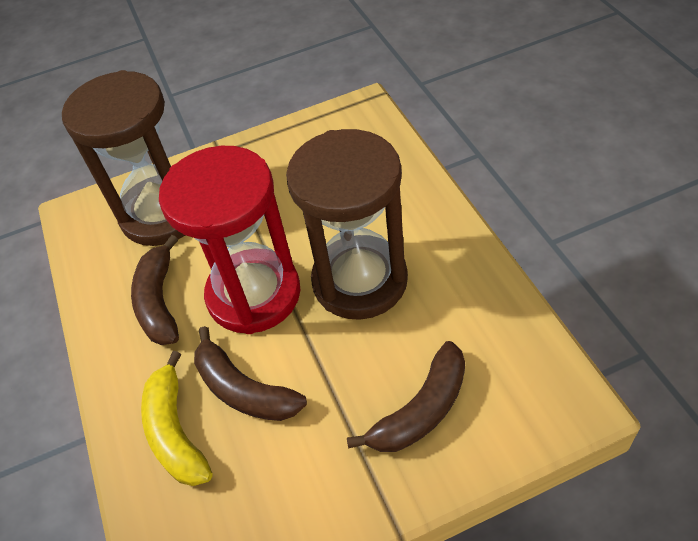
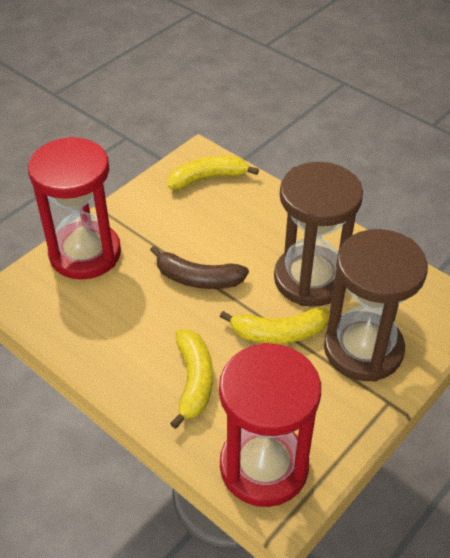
brown banana: 3 -> 1
red hourglass: 1 -> 2
yellow banana: 1 -> 3

